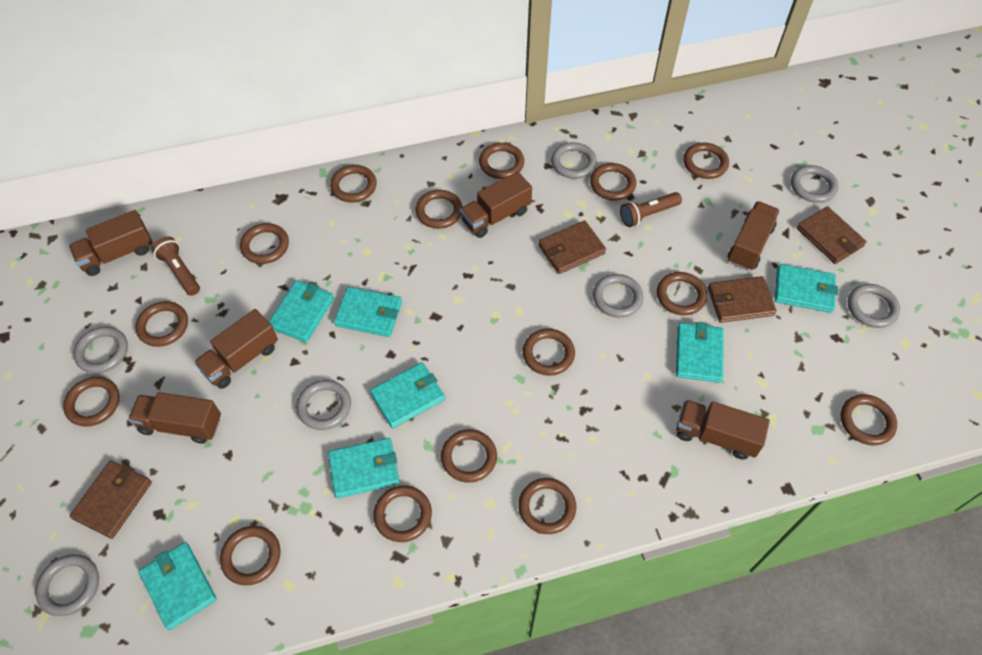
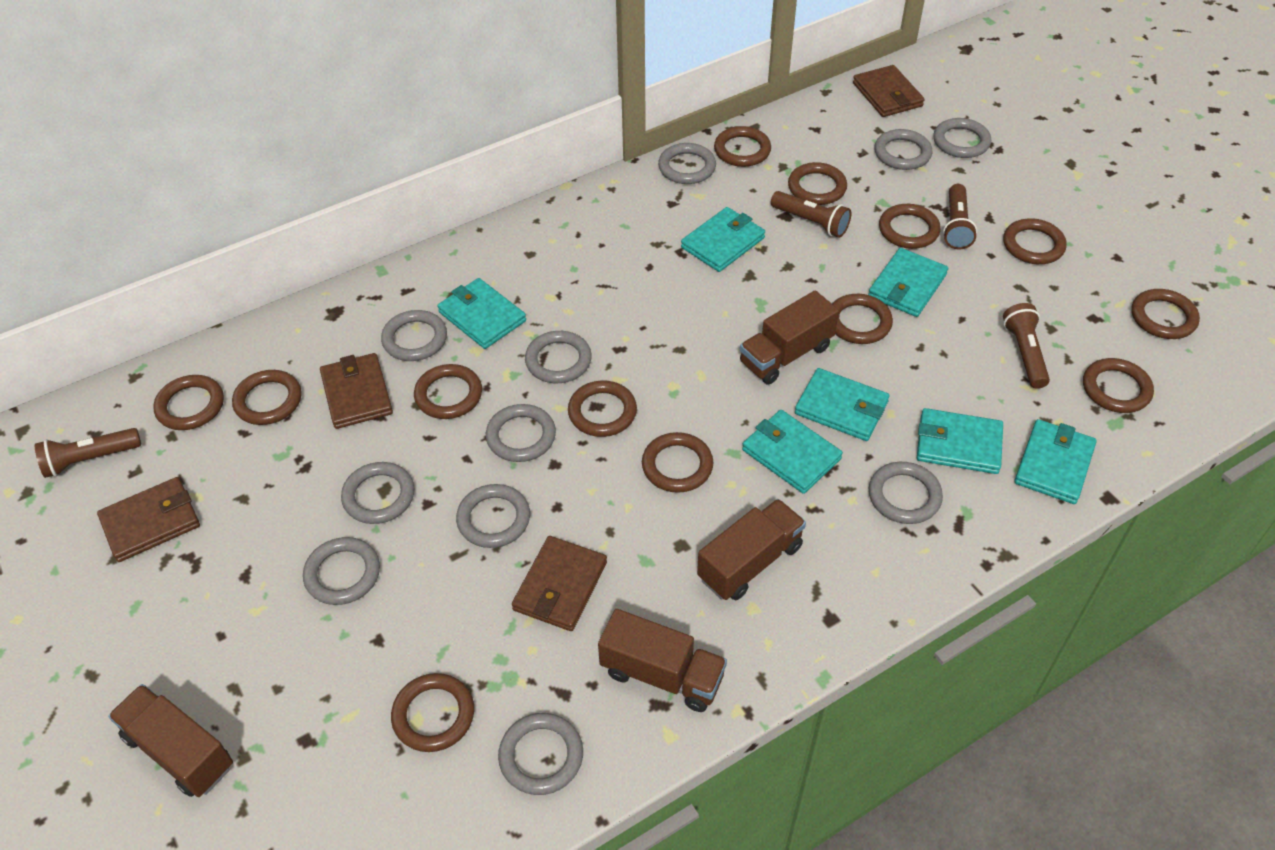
brown flashlight: 2 -> 4
brown ring: 15 -> 13
brown truck: 6 -> 4
grey ring: 7 -> 11

